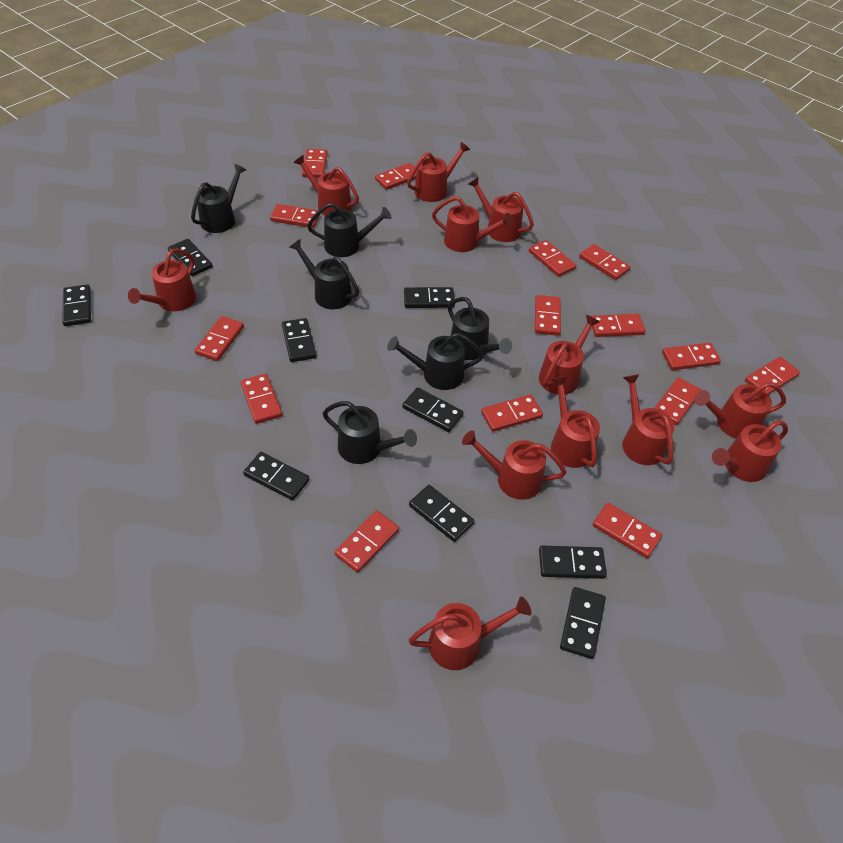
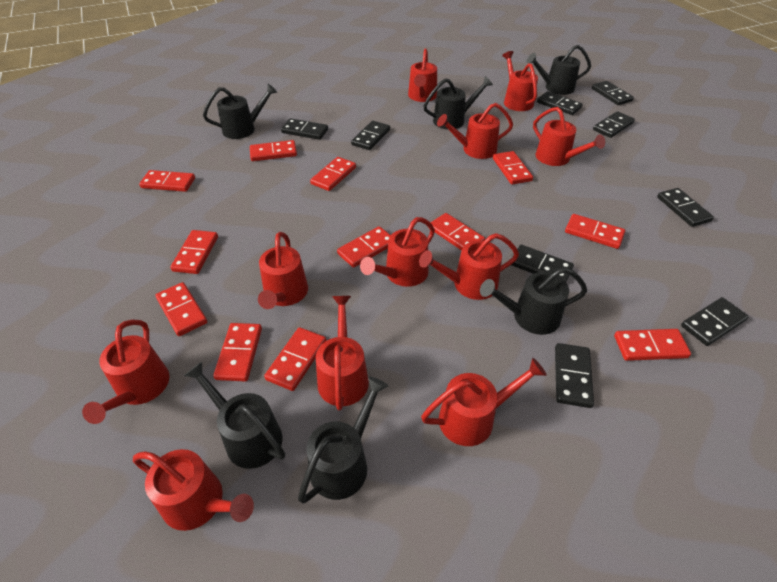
red domino: 15 -> 12
red watering can: 12 -> 11

